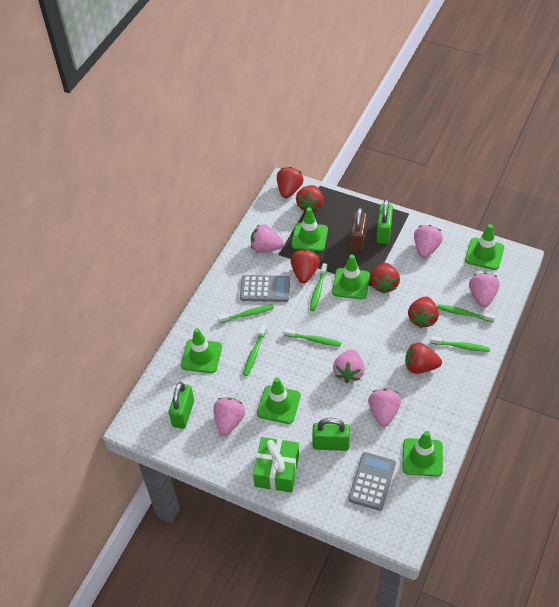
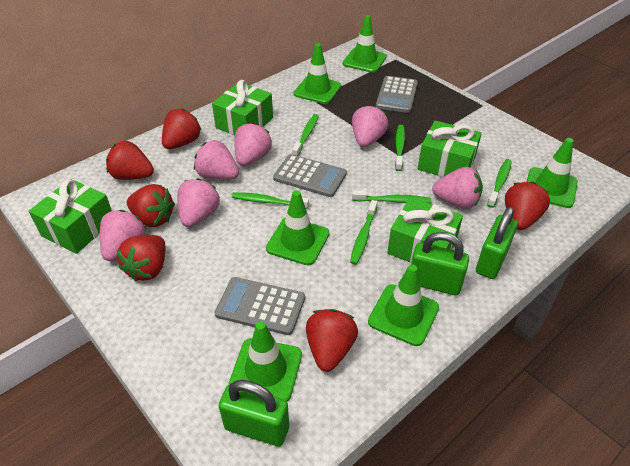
brown padlock: 1 -> 0
green gift: 1 -> 4
grey calculator: 2 -> 3

